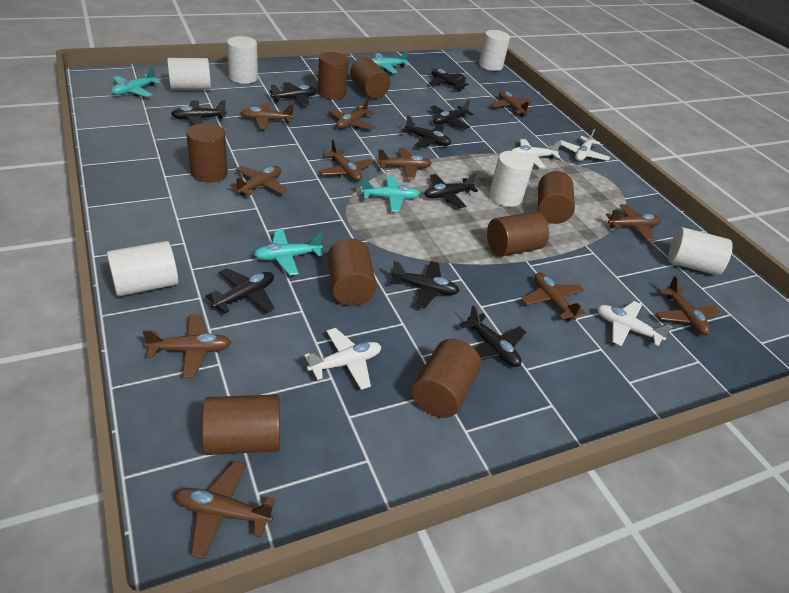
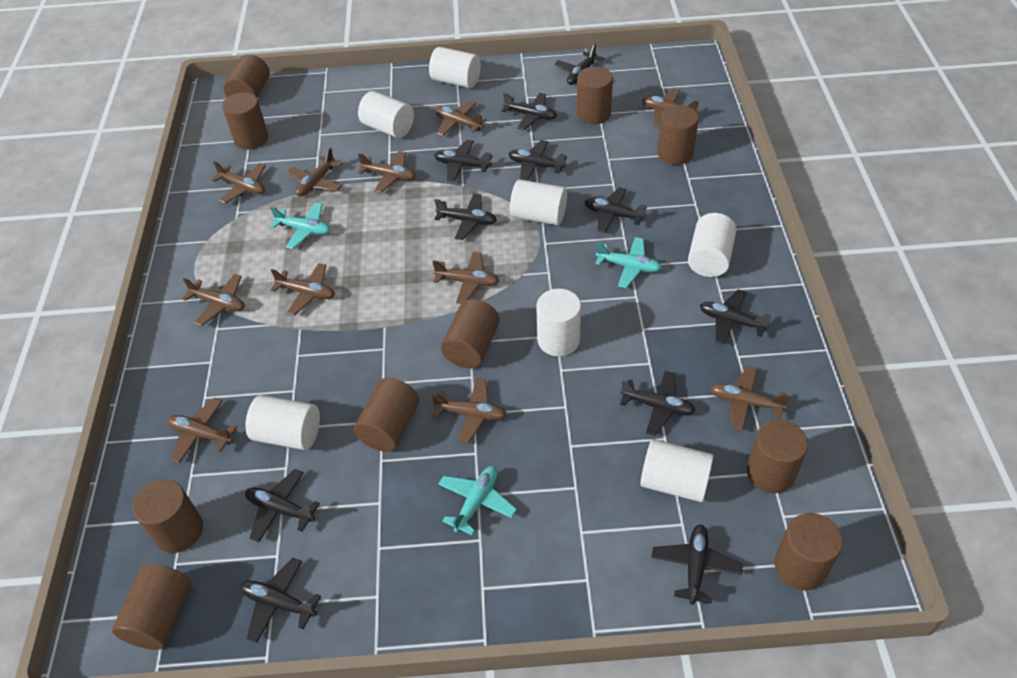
black plane: 9 -> 11
brown cylinder: 8 -> 10
turquoise plane: 4 -> 3
white cylinder: 6 -> 7
white plane: 4 -> 0

